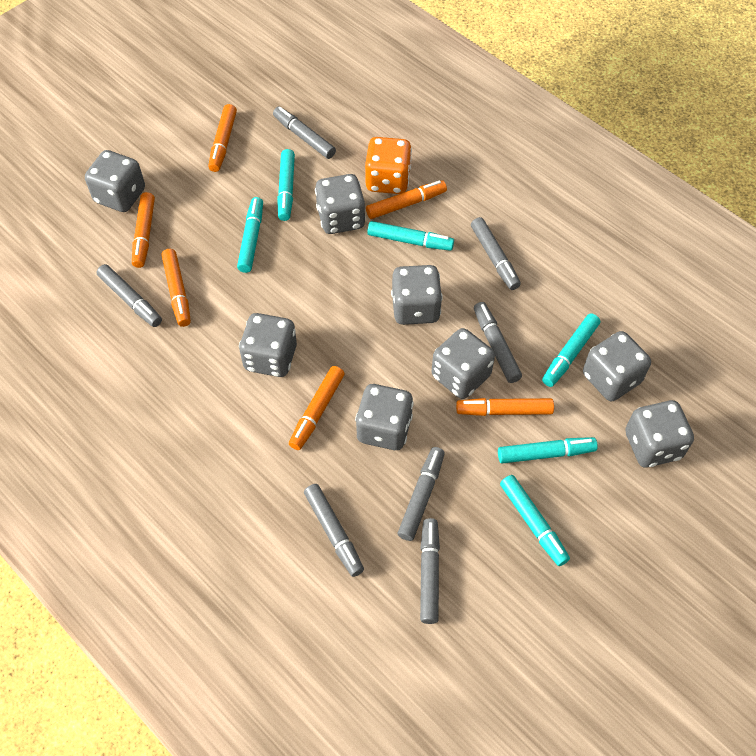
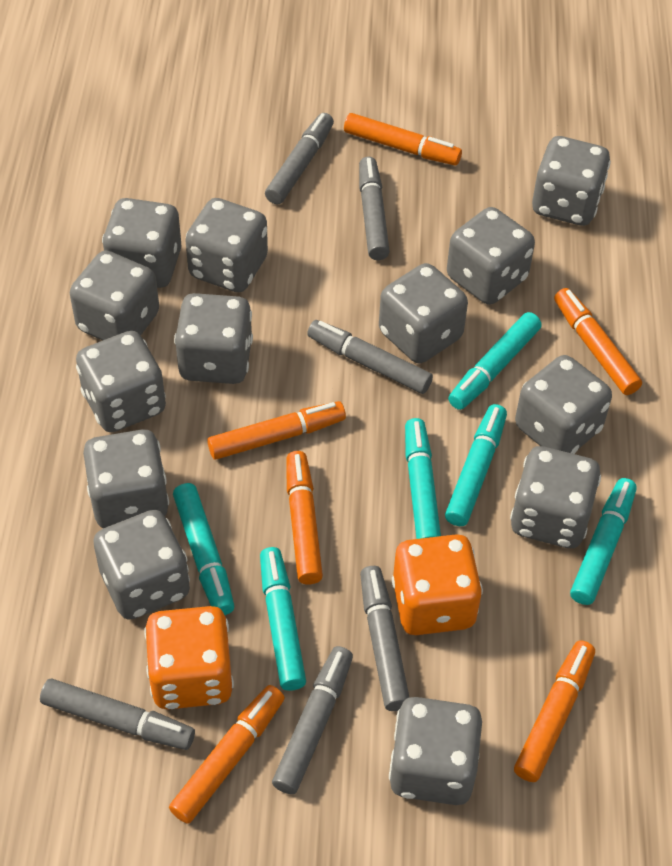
grey dice: 8 -> 13
grey marker: 7 -> 6
orange dice: 1 -> 2

